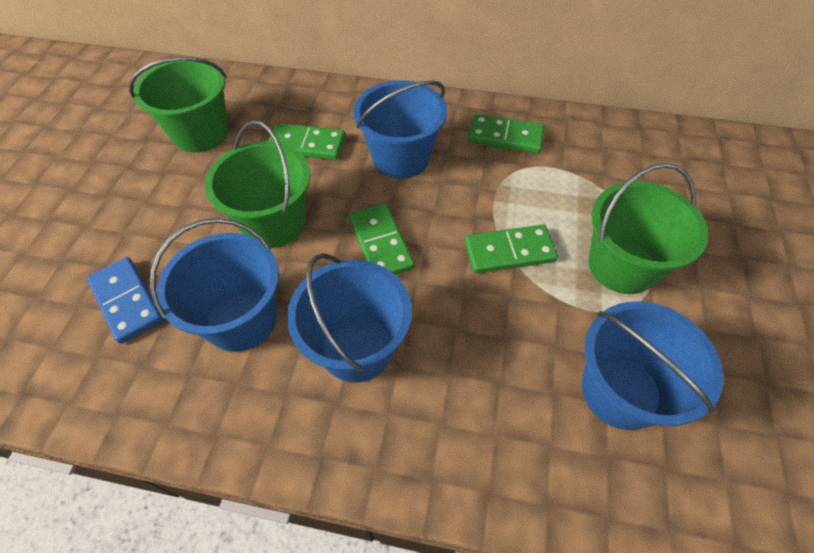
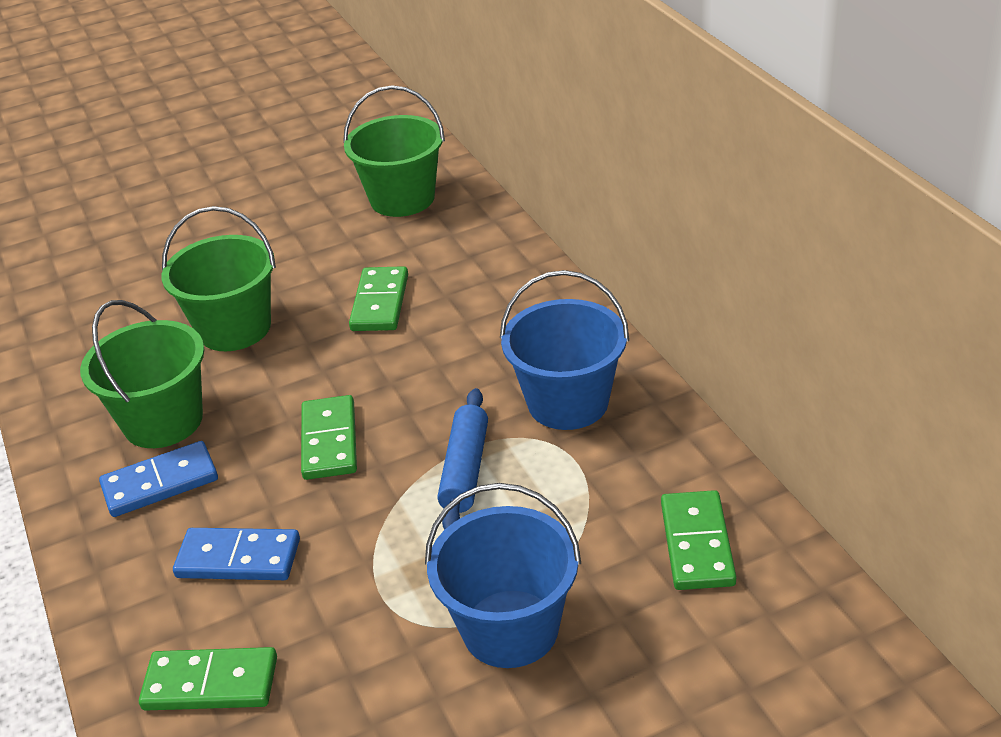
blue bucket: 4 -> 2
blue domino: 1 -> 2
blue rolling pin: 0 -> 1

